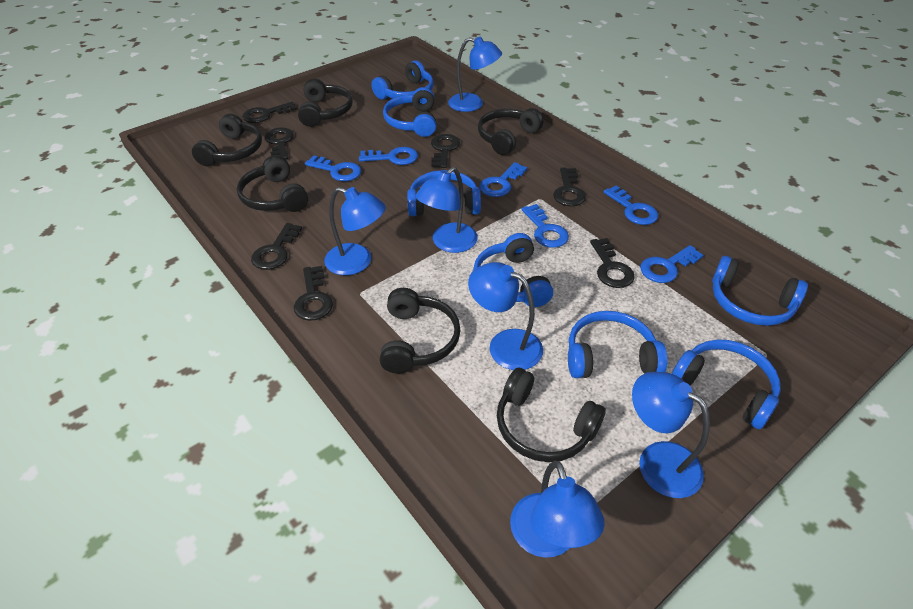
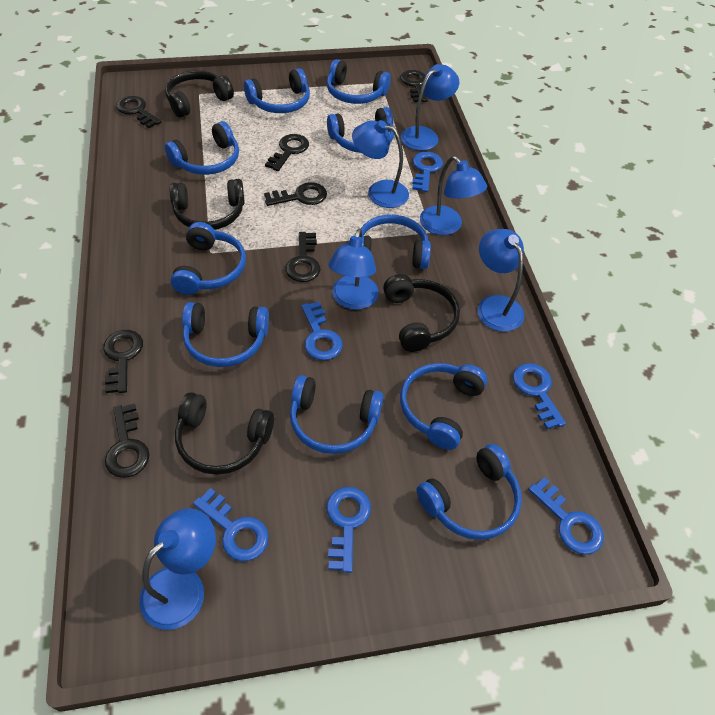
black headphones: 6 -> 4
blue headphones: 7 -> 10

